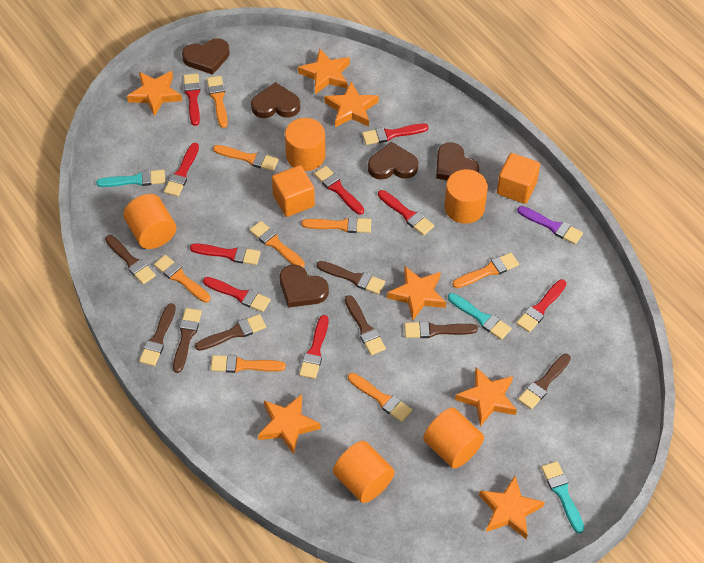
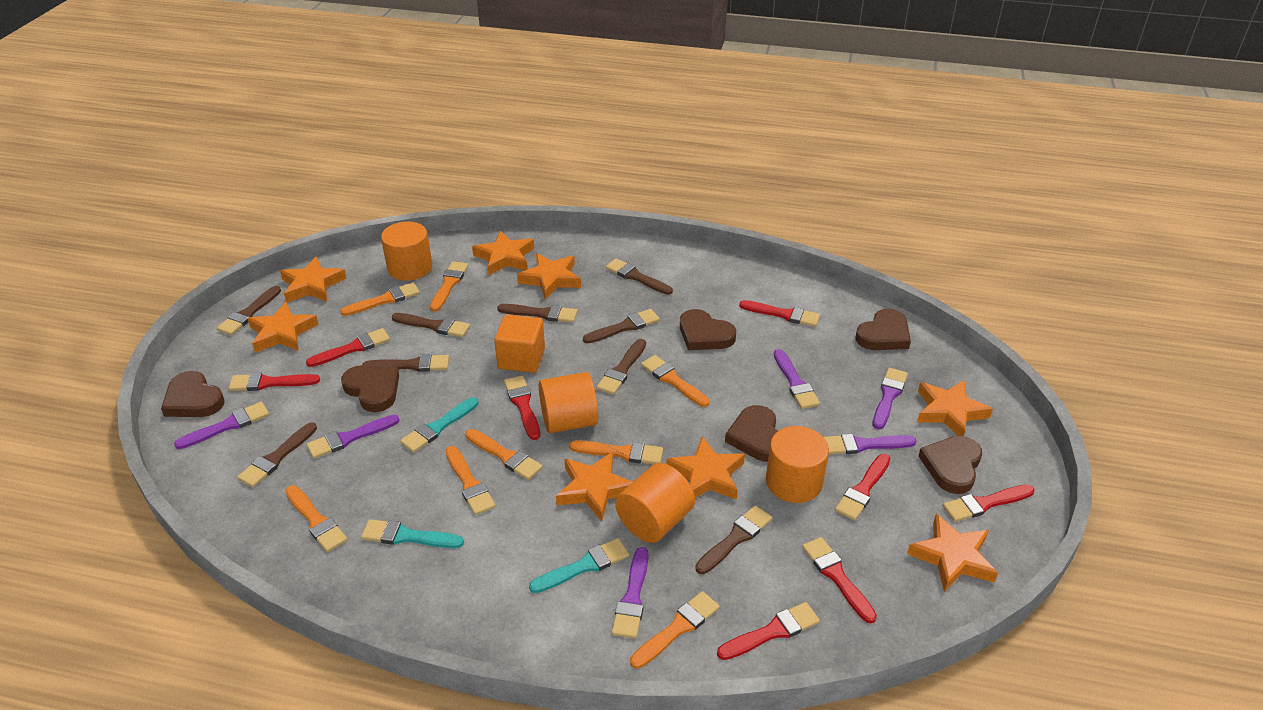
brown brush: 8 -> 9
brown heart: 5 -> 6
orange cube: 2 -> 1
orange cylinder: 5 -> 4
orange star: 7 -> 8
purple brush: 1 -> 6
red brush: 9 -> 8

